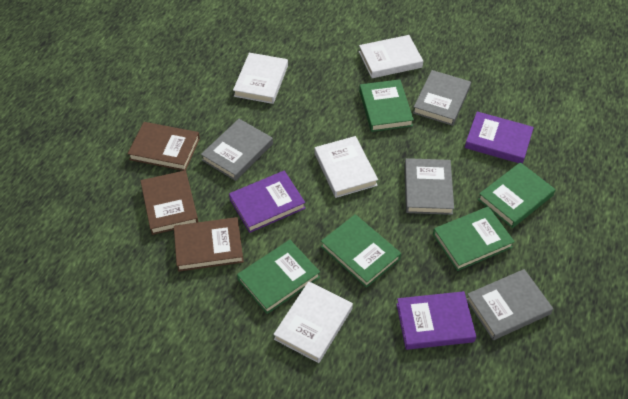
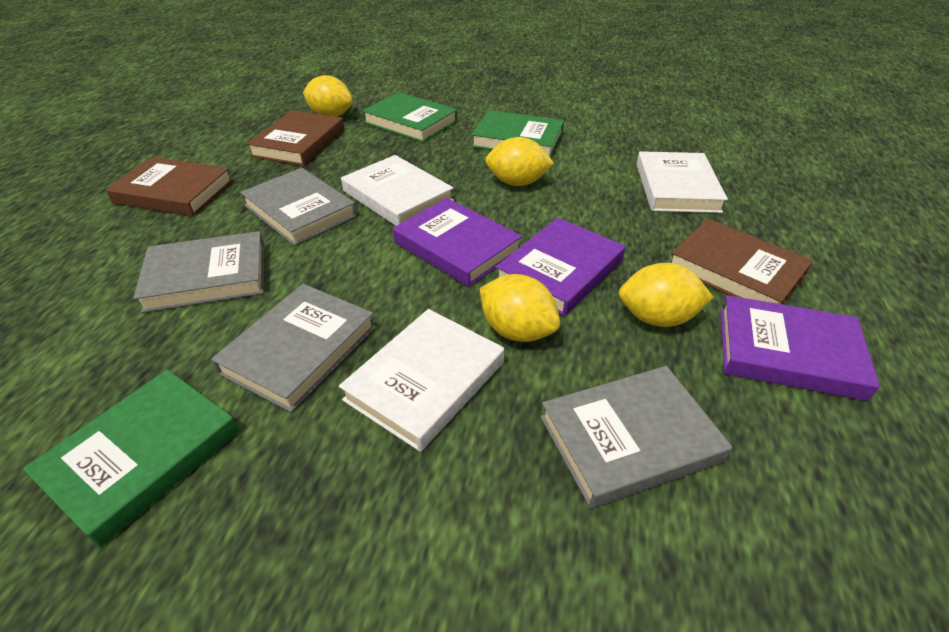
green book: 5 -> 3
white book: 4 -> 3
yellow lemon: 0 -> 4

